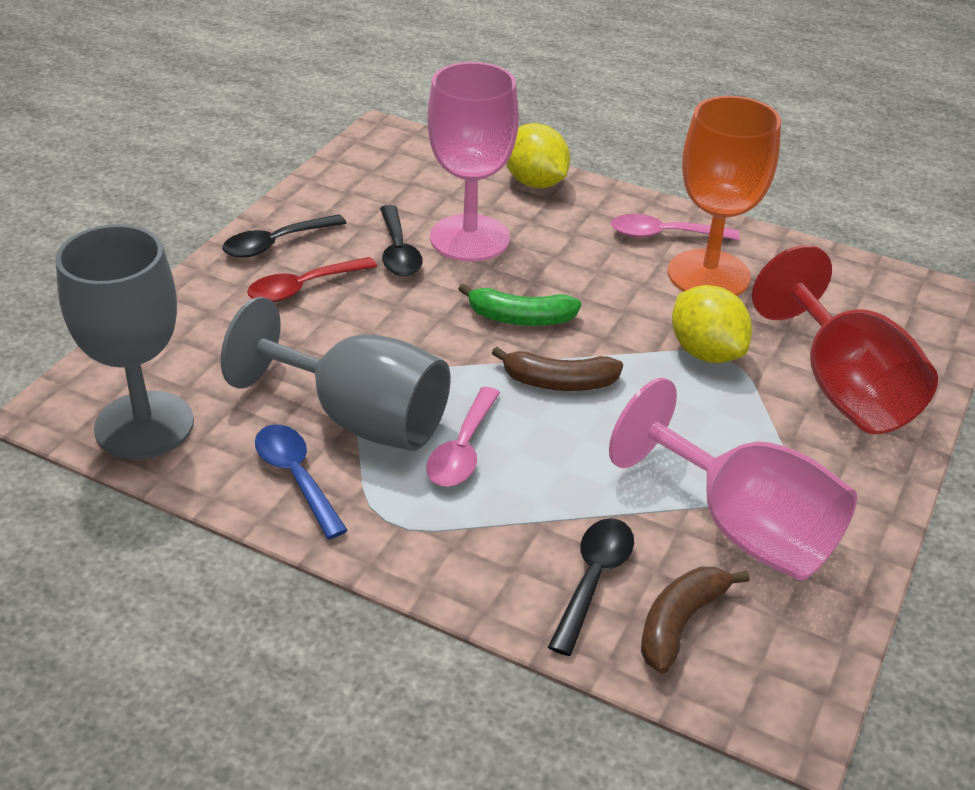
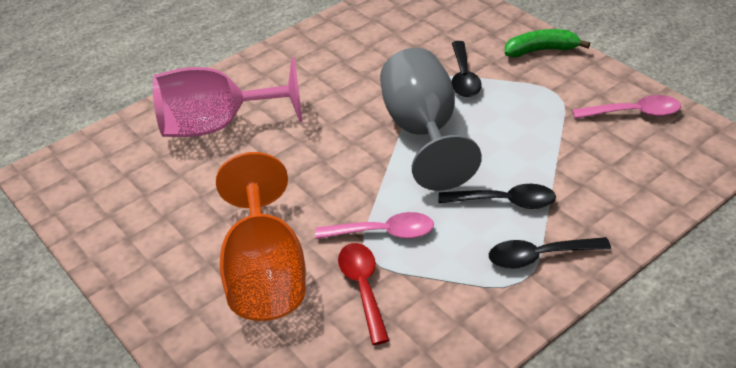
blue spoon: 1 -> 0
brown banana: 2 -> 0
grey goblet: 2 -> 1
pink goblet: 2 -> 1
red goblet: 1 -> 0
yellow lemon: 2 -> 0

